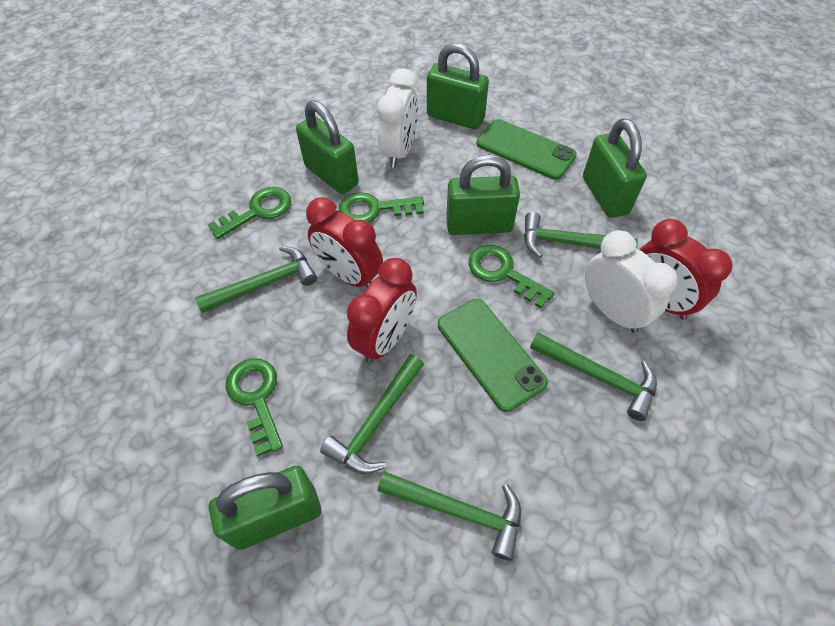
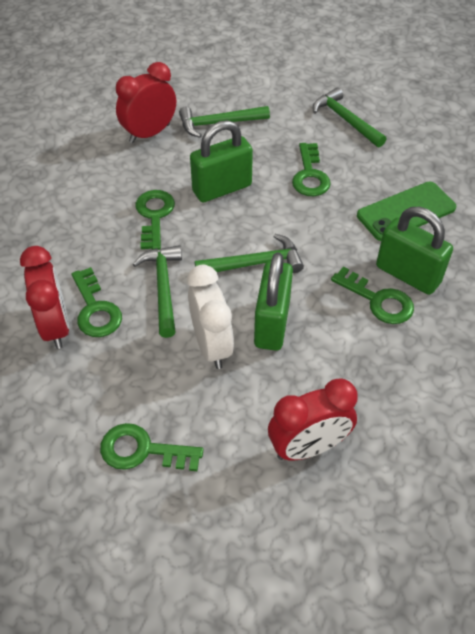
green hammer: 5 -> 4
green key: 4 -> 5
green padlock: 5 -> 3
green phone: 2 -> 1
white clock: 2 -> 1

